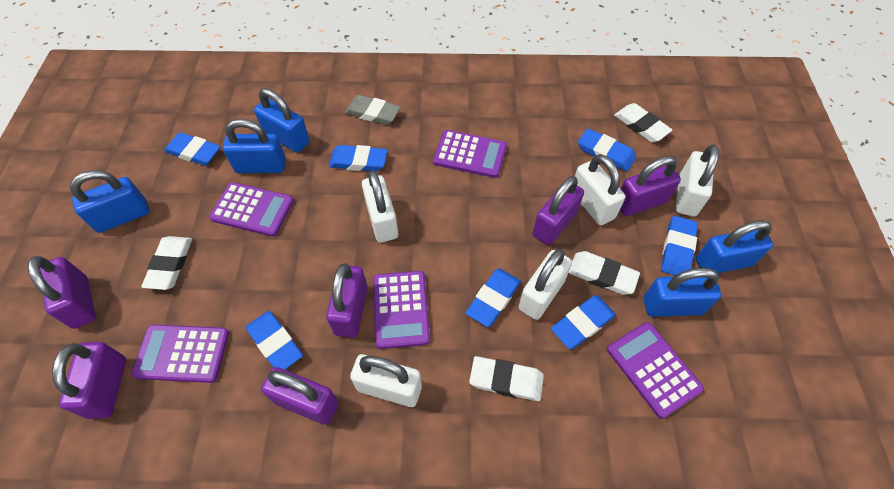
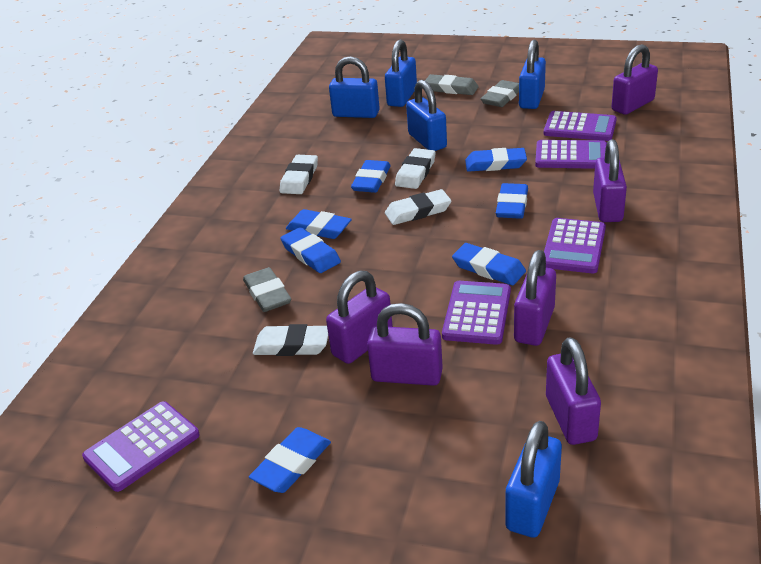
grey eraser: 1 -> 3
white padlock: 5 -> 0

